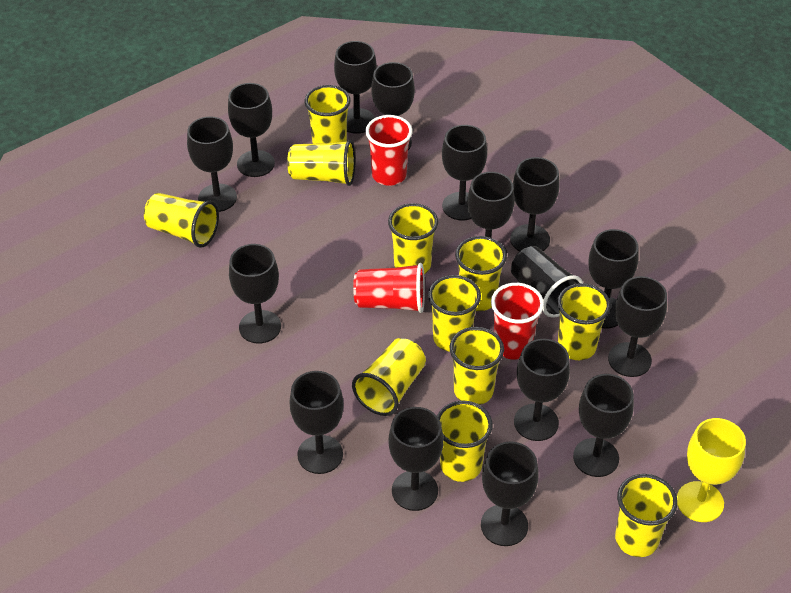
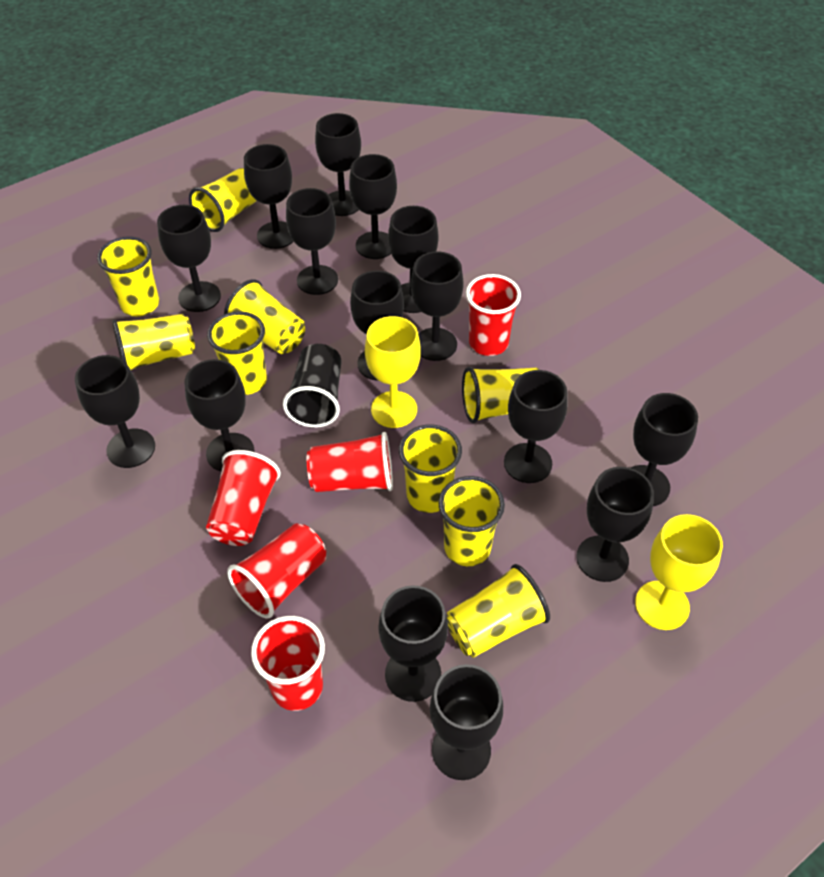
red cup: 3 -> 5
yellow cup: 11 -> 9
yellow goblet: 1 -> 2

